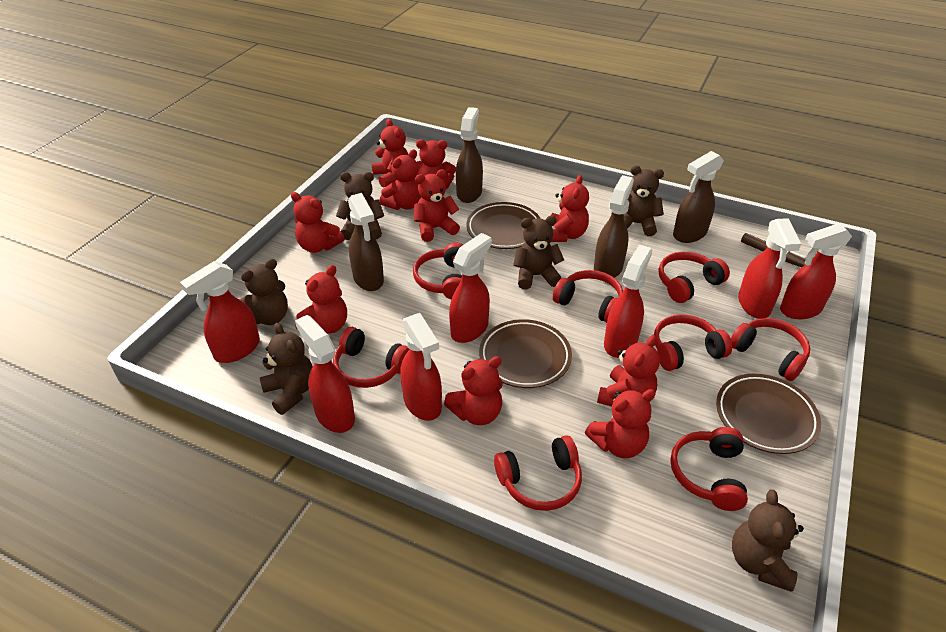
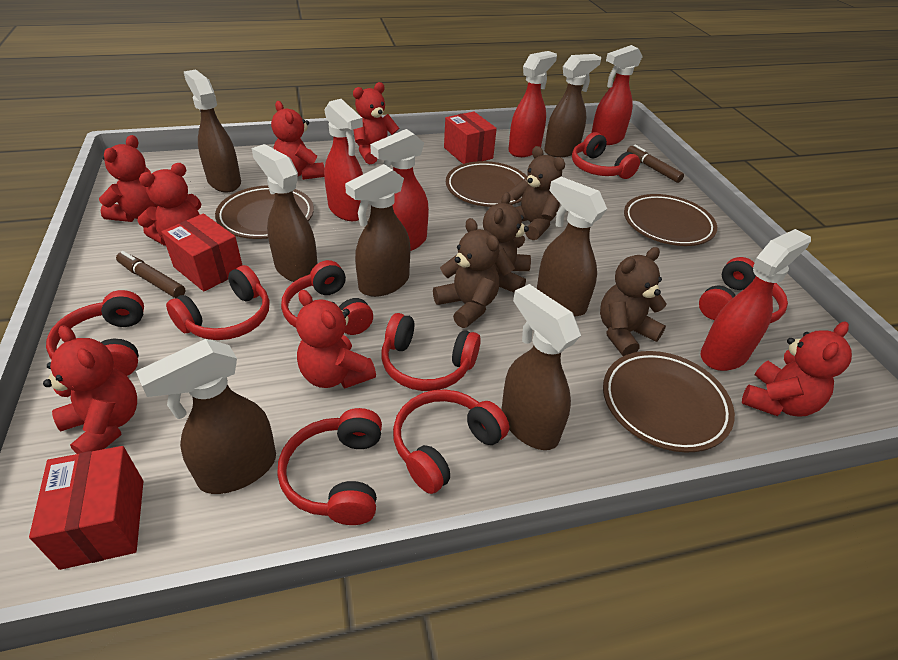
brown marker: 1 -> 2
brown plate: 3 -> 4
brown spray bottle: 4 -> 7
brown teddy bear: 6 -> 4
red box: 0 -> 3
red spray bottle: 7 -> 5
red teddy bear: 10 -> 7

